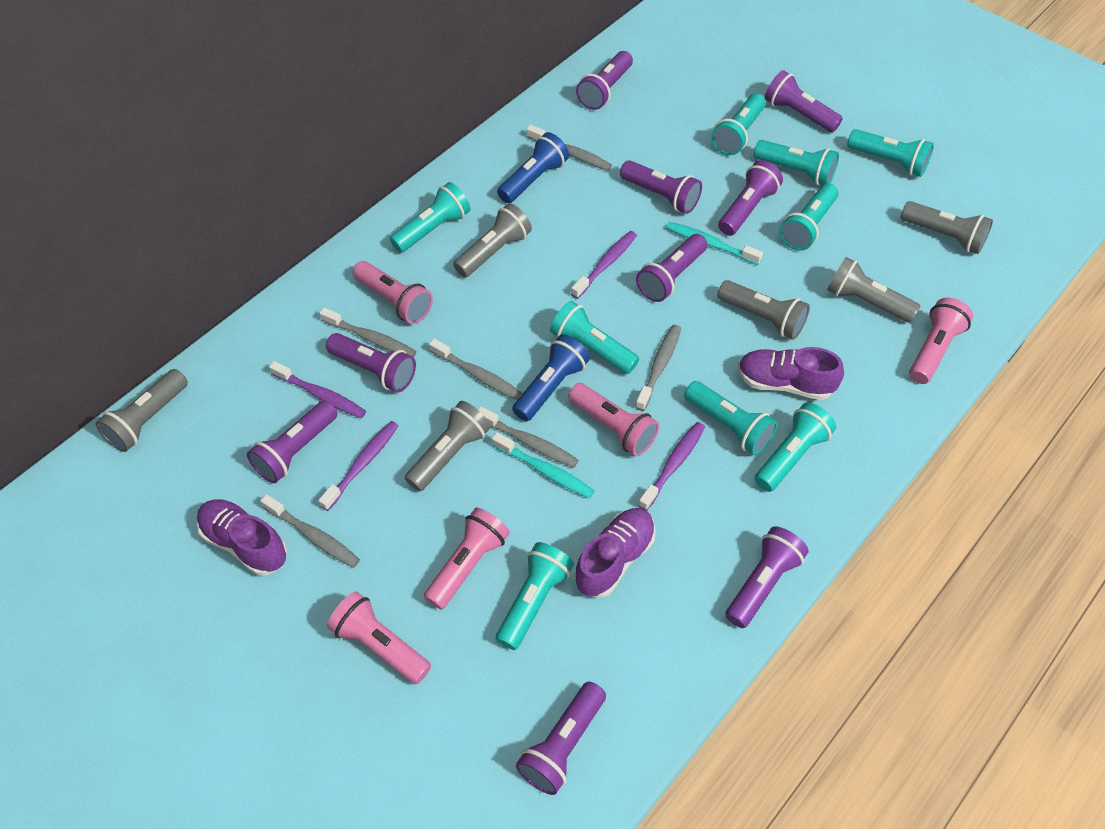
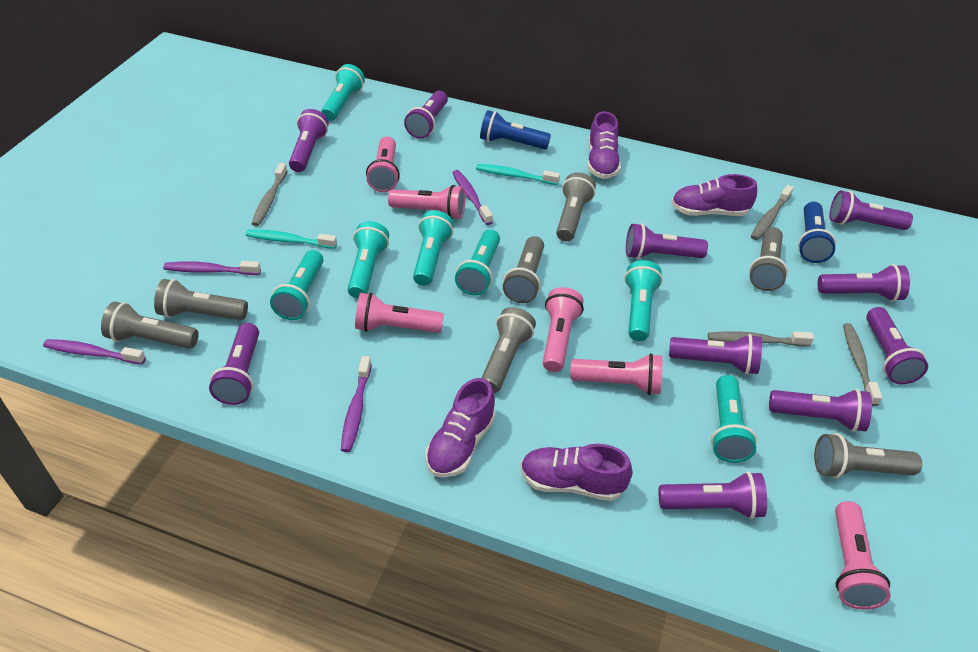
grey flashlight: 6 -> 7
grey toothbrush: 6 -> 4
pink flashlight: 5 -> 6
purple flashlight: 9 -> 10
purple shoe: 3 -> 4
turquoise flashlight: 9 -> 7

